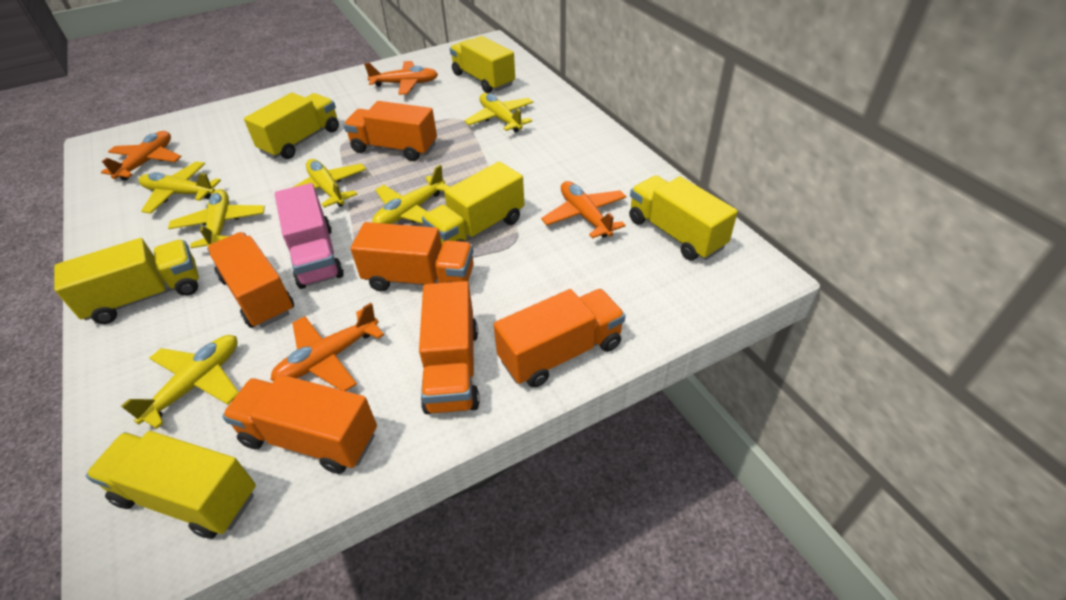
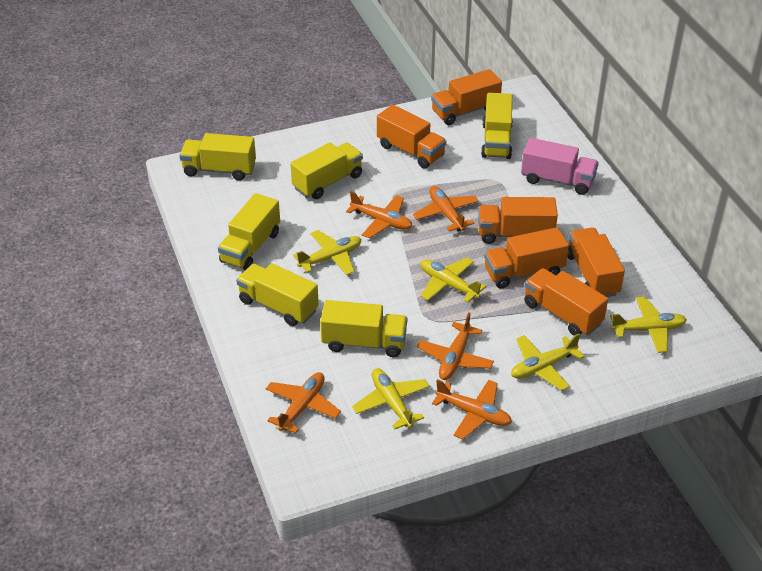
orange plane: 4 -> 5
yellow plane: 6 -> 5

